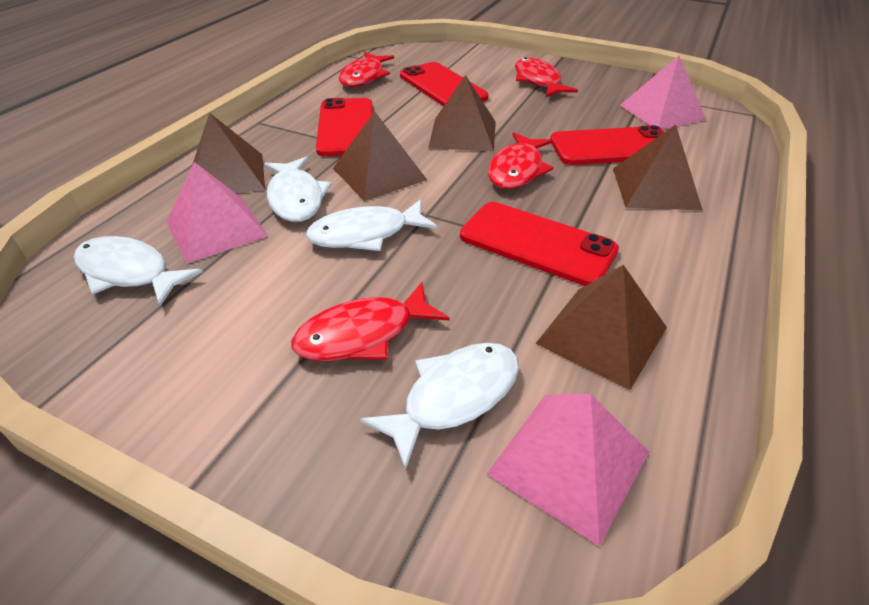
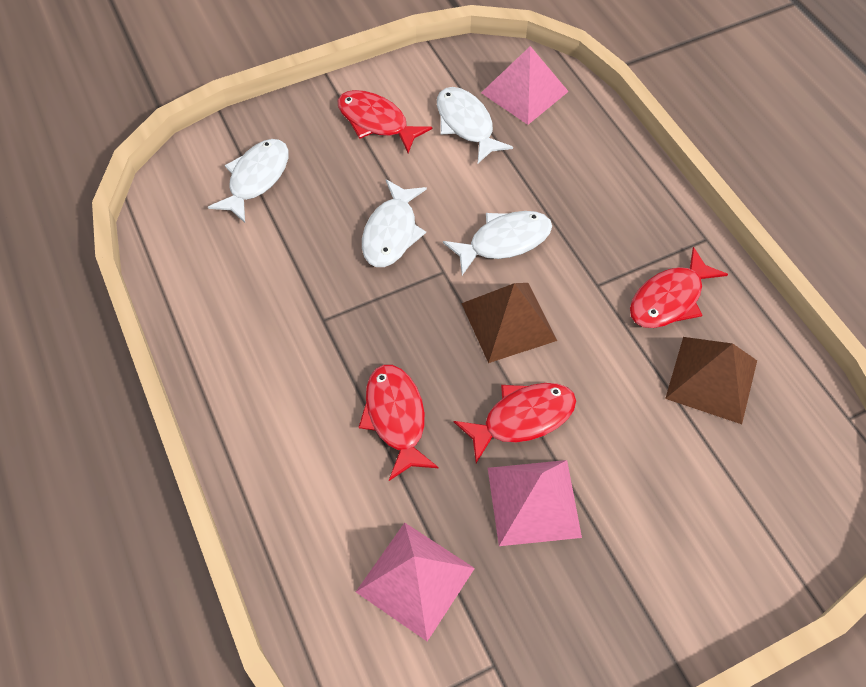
brown pyramid: 5 -> 2
red phone: 4 -> 0

